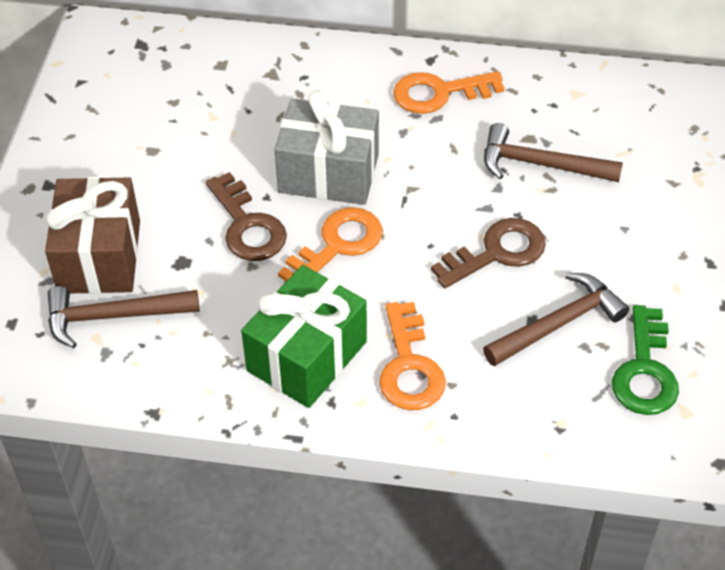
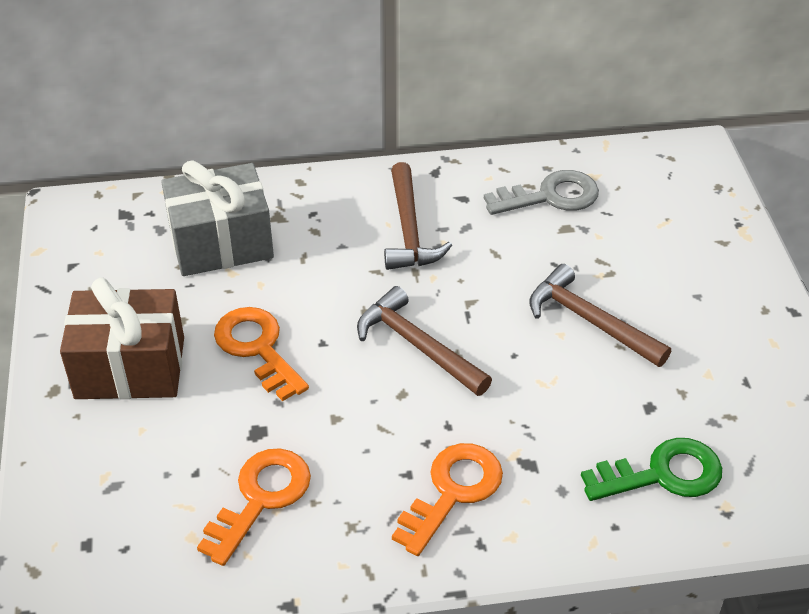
brown key: 2 -> 0
green gift: 1 -> 0
grey key: 0 -> 1

